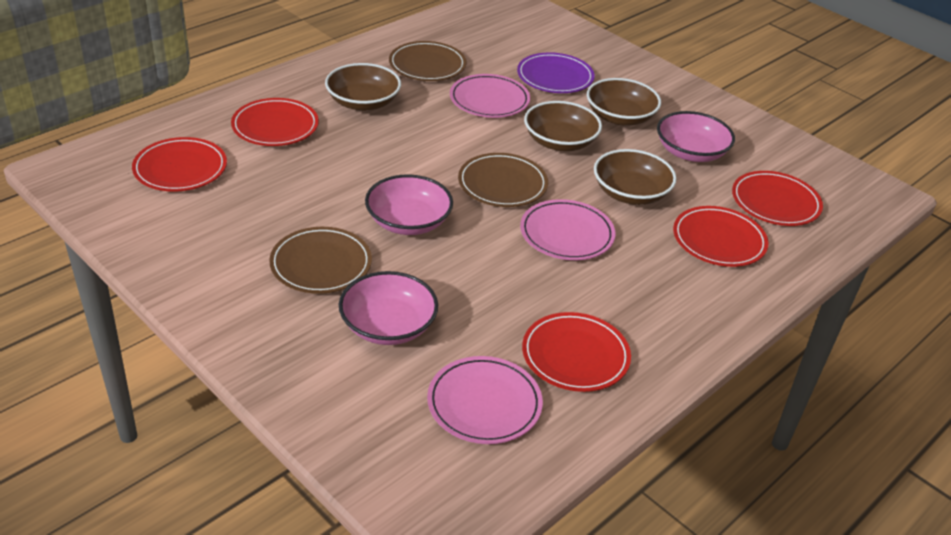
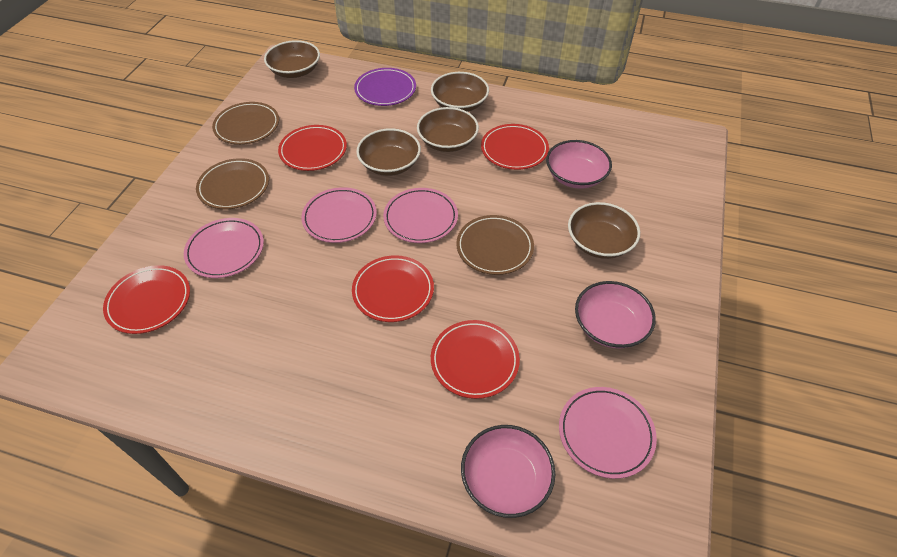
brown bowl: 4 -> 5
pink plate: 3 -> 4

